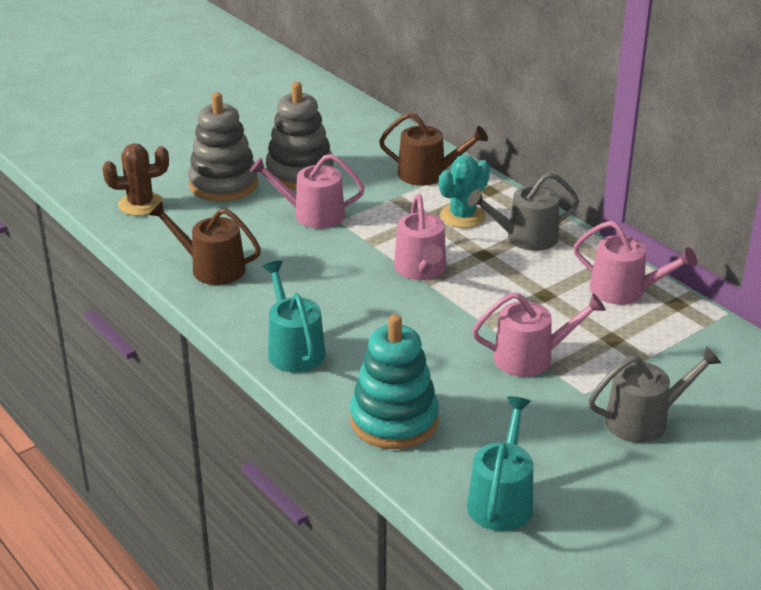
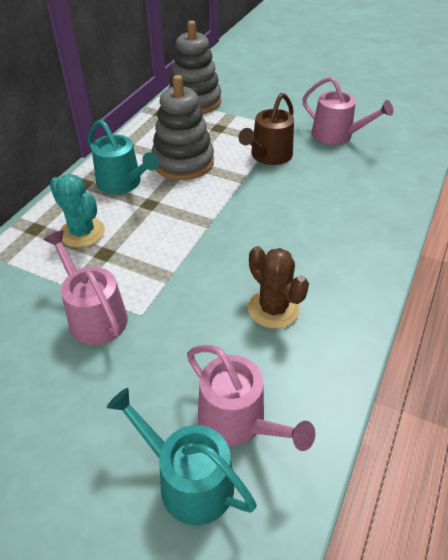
brown watering can: 2 -> 1
grey watering can: 2 -> 0
pink watering can: 4 -> 3
turquoise stacking toy: 1 -> 0

